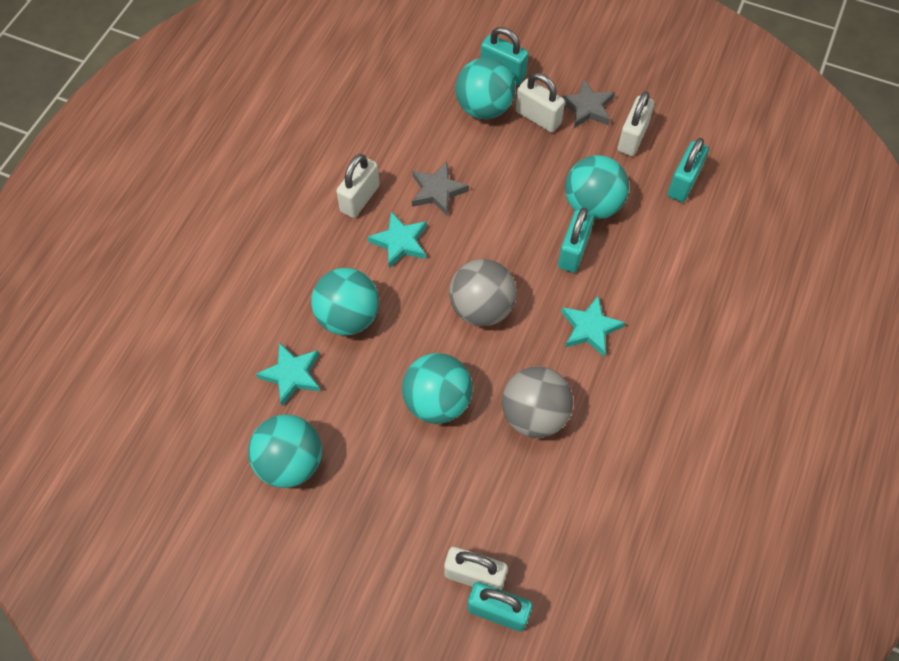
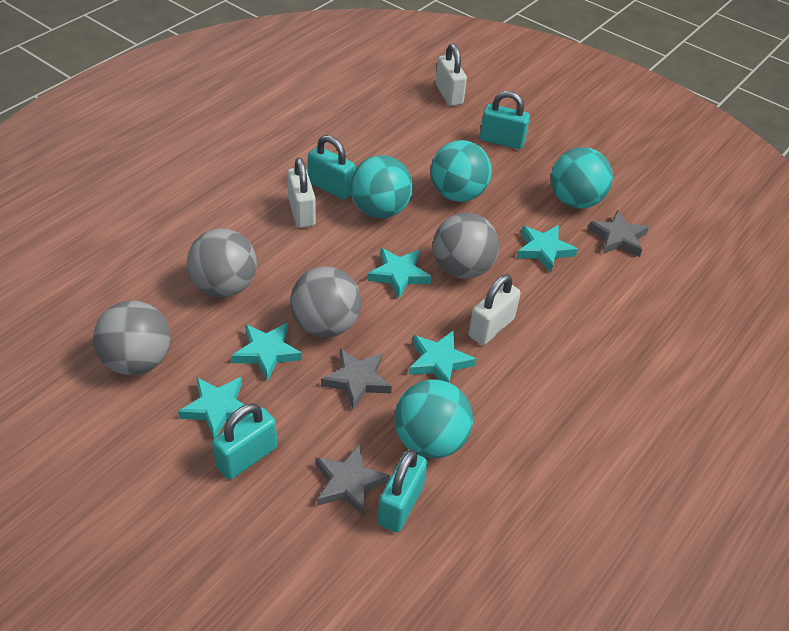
grey ball: 2 -> 4
grey star: 2 -> 3
turquoise ball: 5 -> 4
turquoise star: 3 -> 5
white padlock: 4 -> 3

